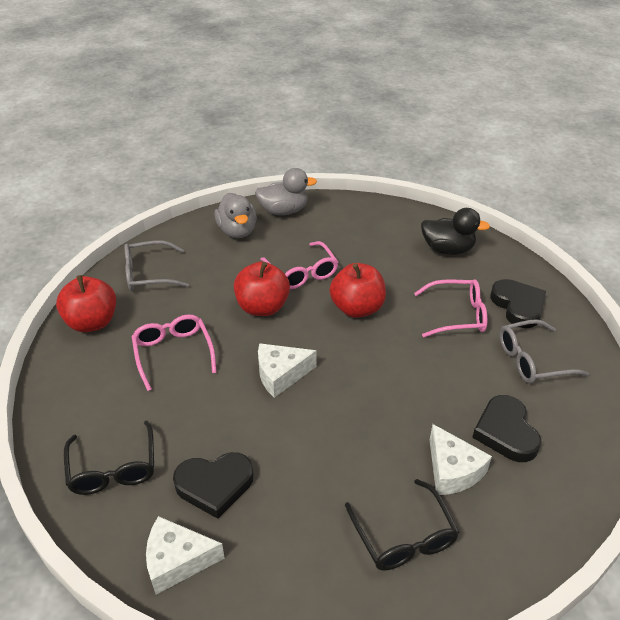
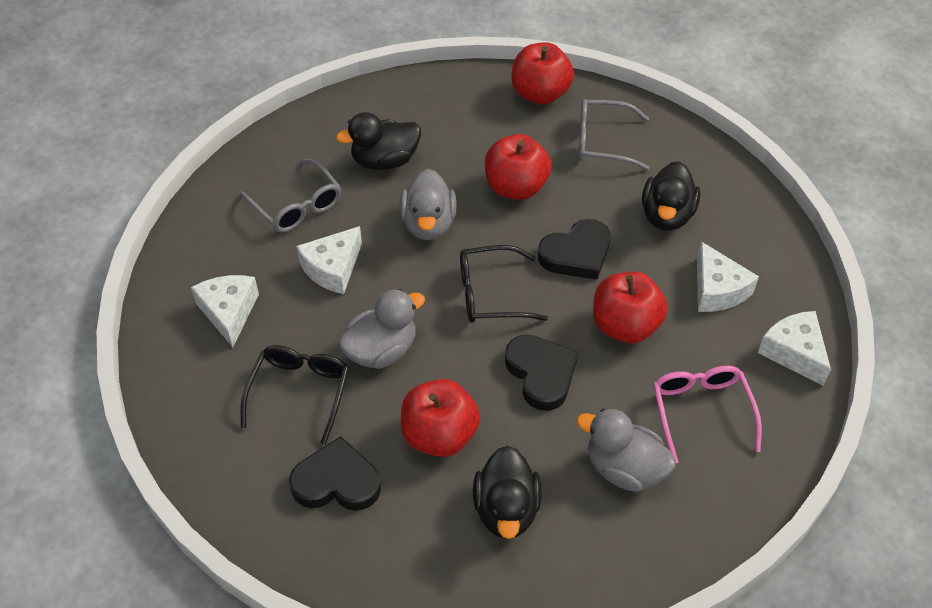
black duck: 1 -> 3
grey duck: 2 -> 3
pink glasses: 3 -> 1
red apple: 3 -> 4
white cheese: 3 -> 4

